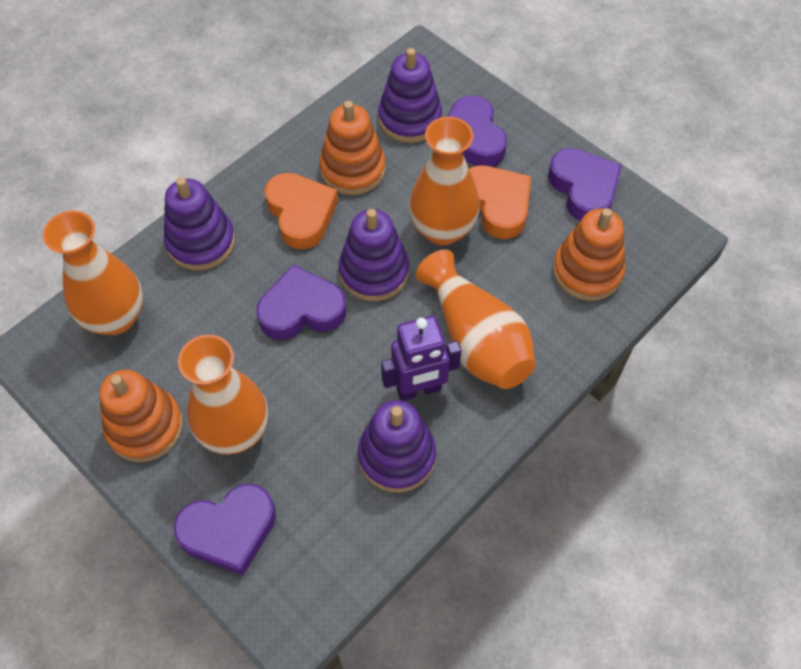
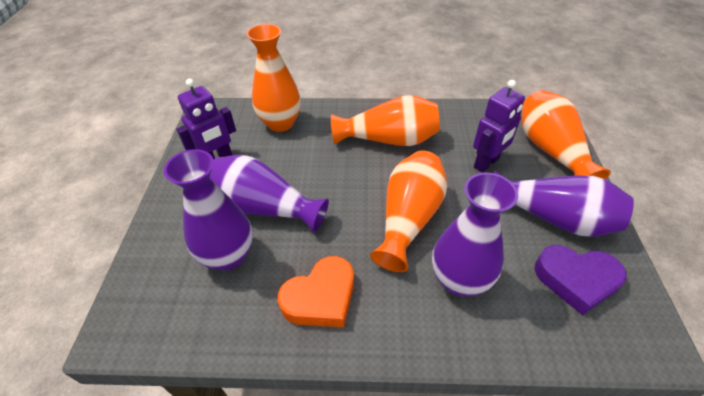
orange heart: 2 -> 1
orange stacking toy: 3 -> 0
purple heart: 4 -> 1
purple robot: 1 -> 2
purple stacking toy: 4 -> 0
purple vase: 0 -> 4

